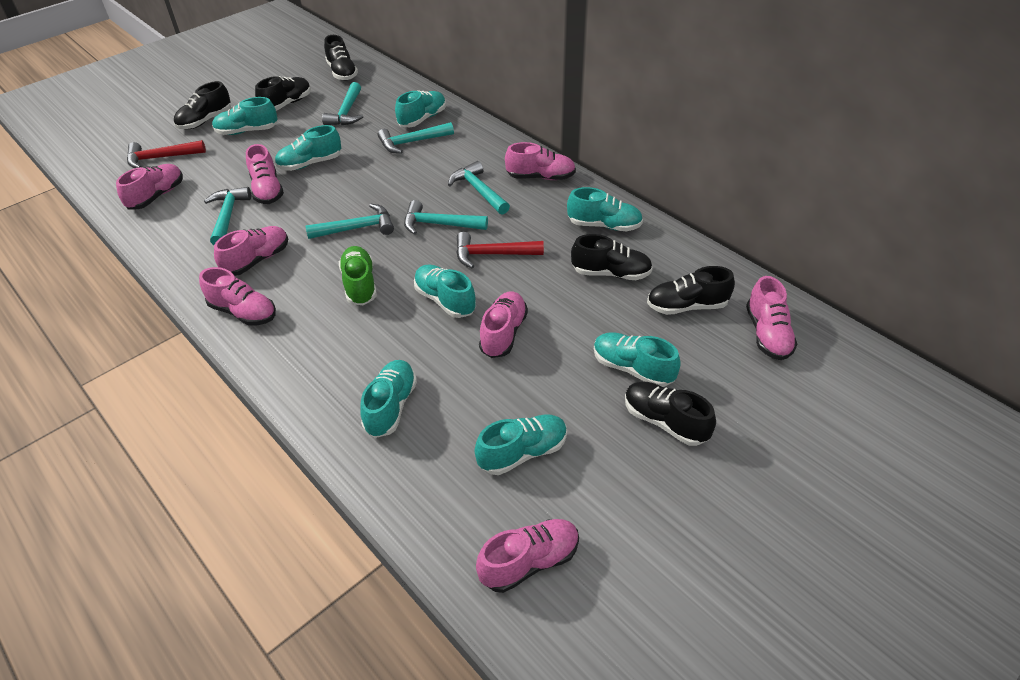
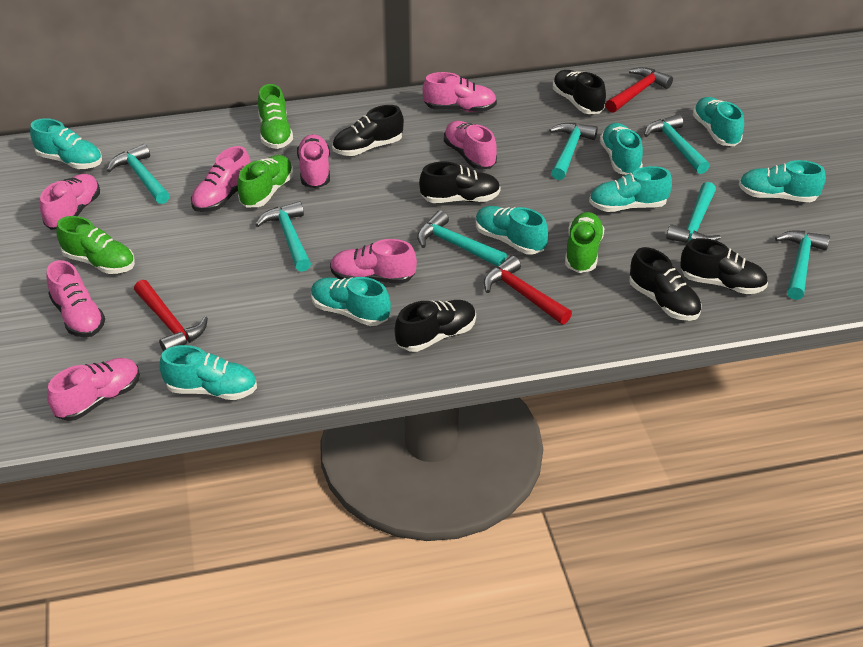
green shoe: 1 -> 4
red hammer: 2 -> 3
turquoise hammer: 6 -> 7

